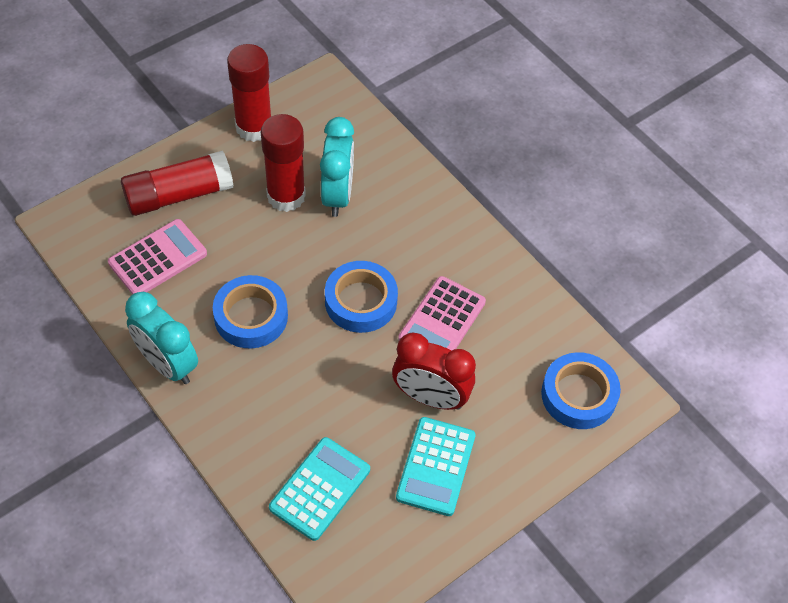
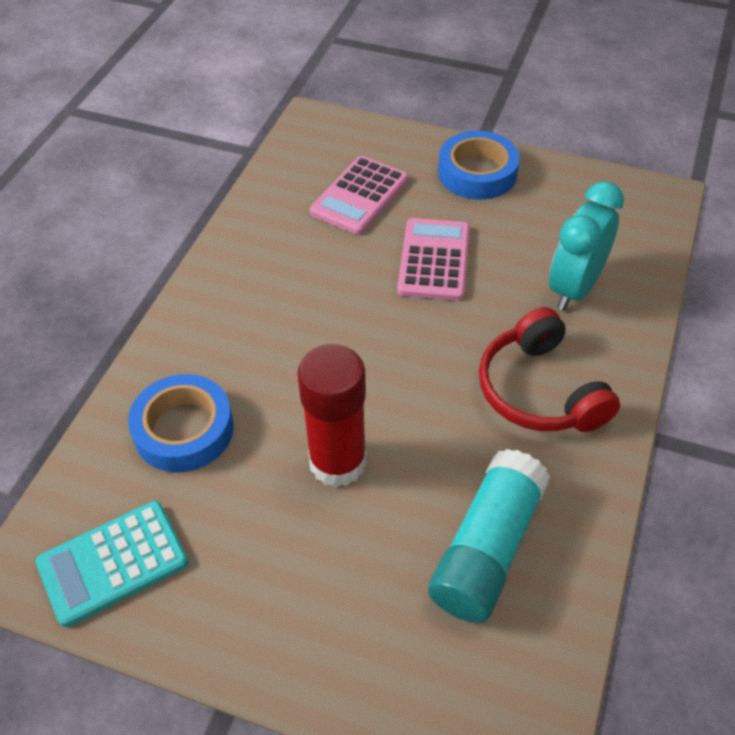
blue tape: 3 -> 2
red clock: 1 -> 0
red glue stick: 3 -> 1
red headphones: 0 -> 1
turquoise calculator: 2 -> 1
turquoise clock: 2 -> 1
turquoise glue stick: 0 -> 1

